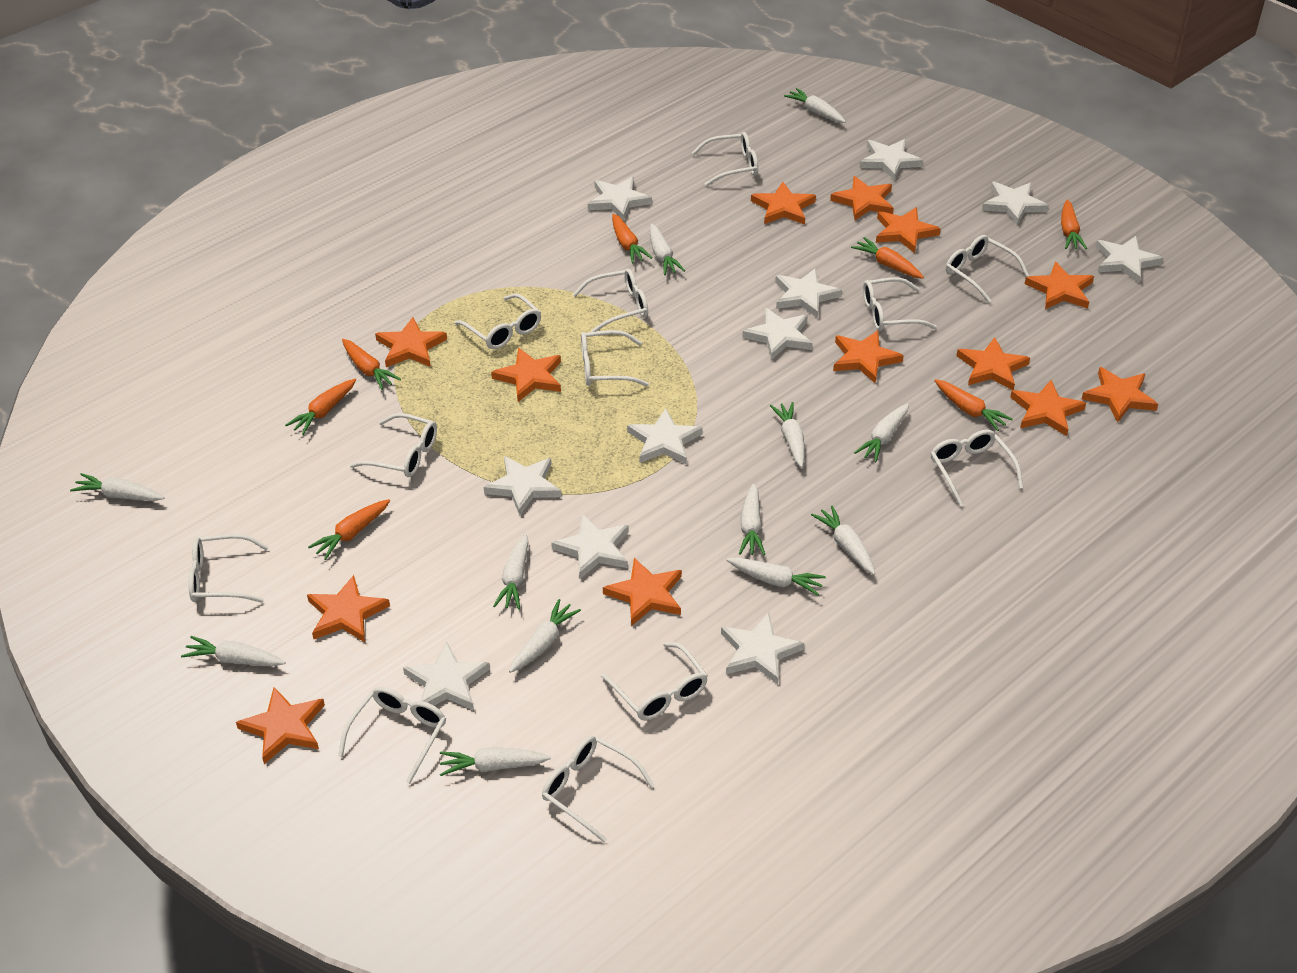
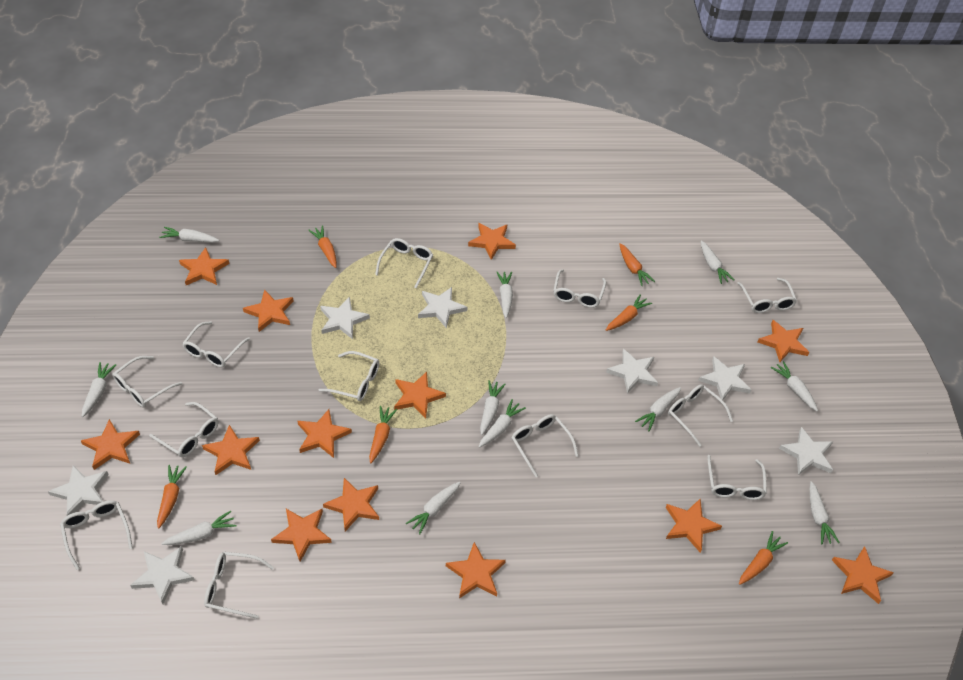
orange carrot: 7 -> 6
white carrot: 12 -> 11
white star: 11 -> 7

